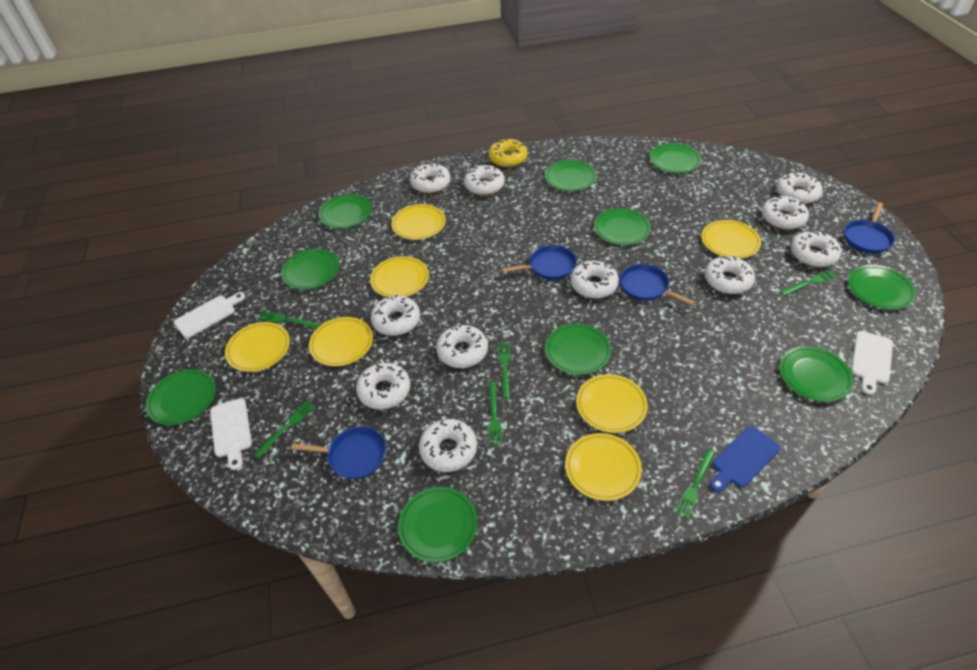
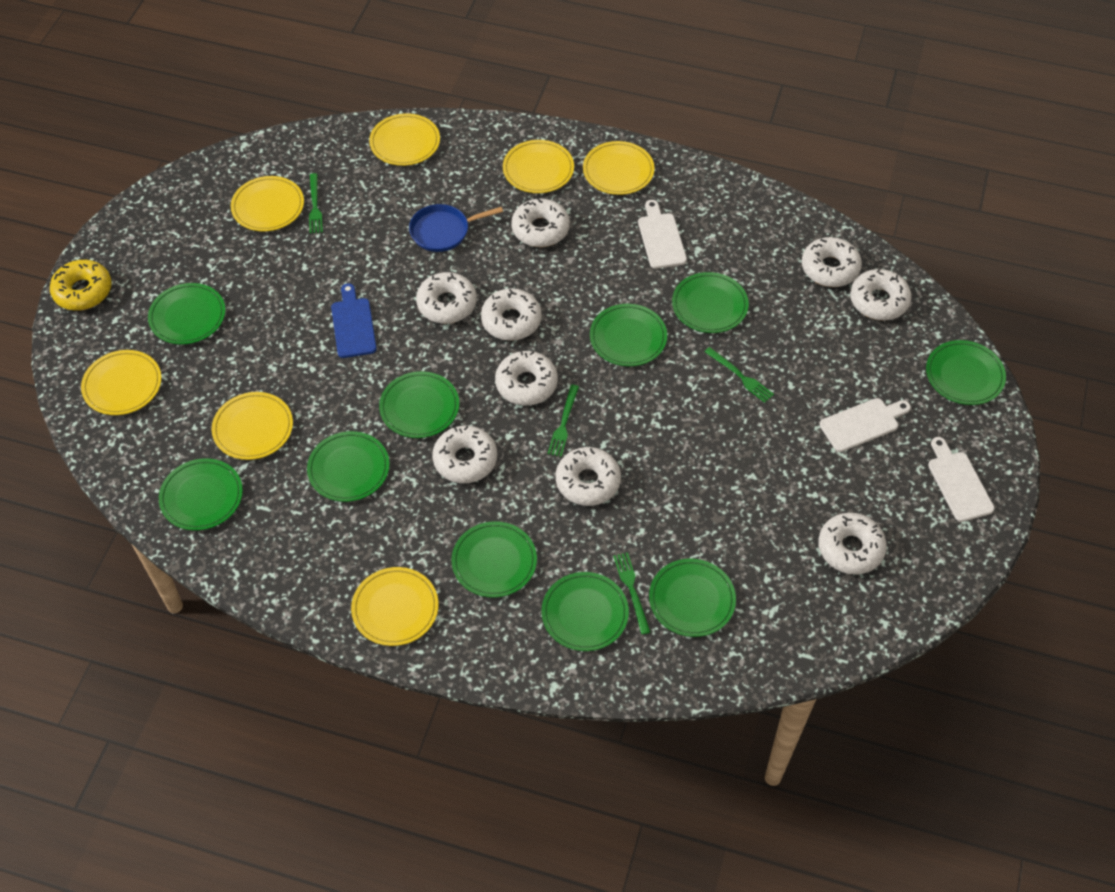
blue pan: 4 -> 1
green fork: 6 -> 4
white donut: 11 -> 9

